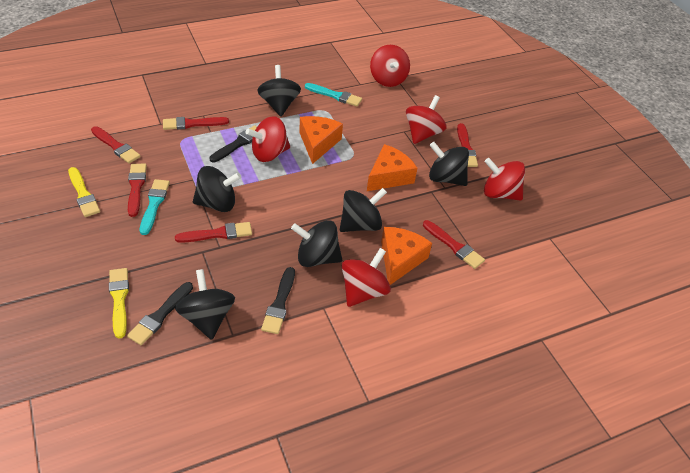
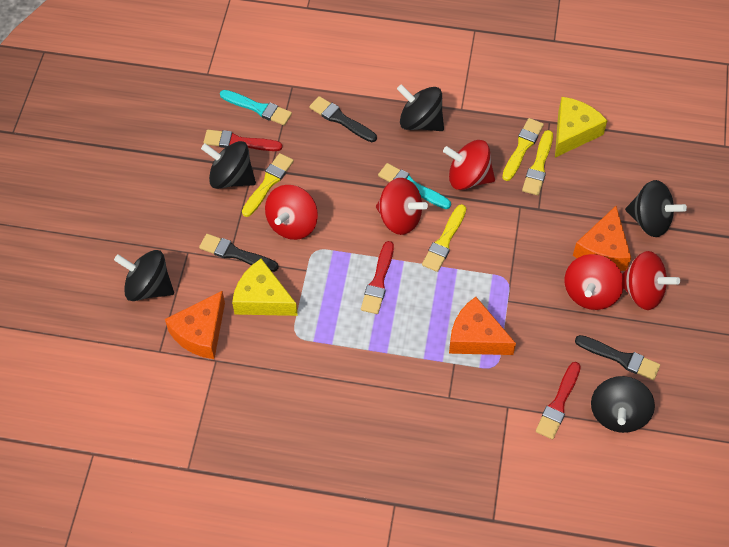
black spinning top: 6 -> 5
red brush: 6 -> 3
yellow brush: 2 -> 4
yellow cheese: 0 -> 2

